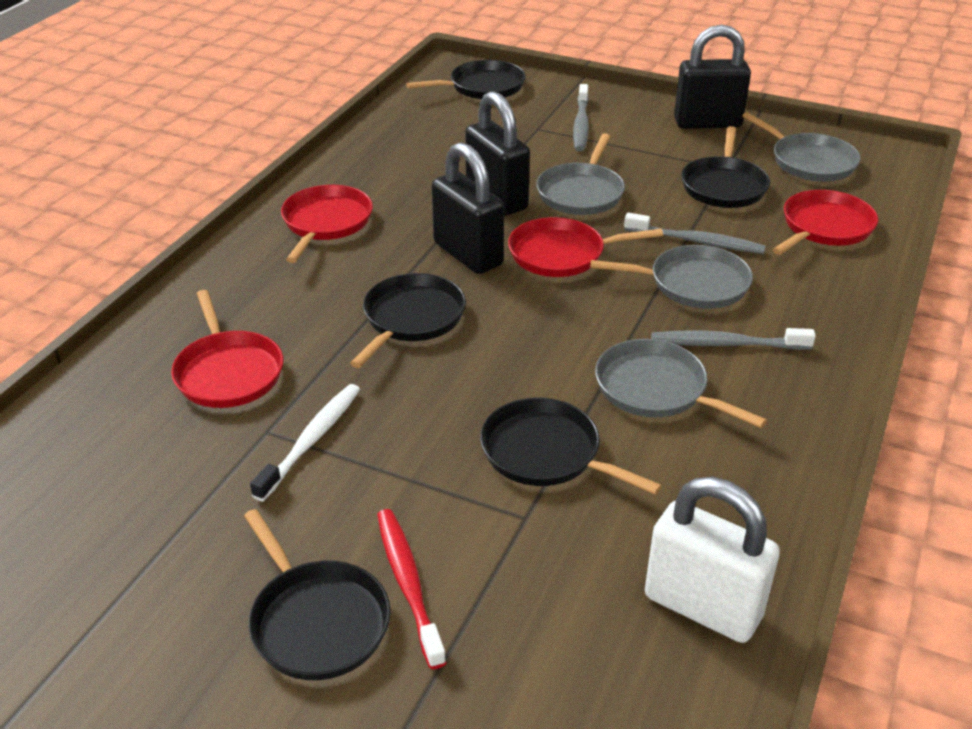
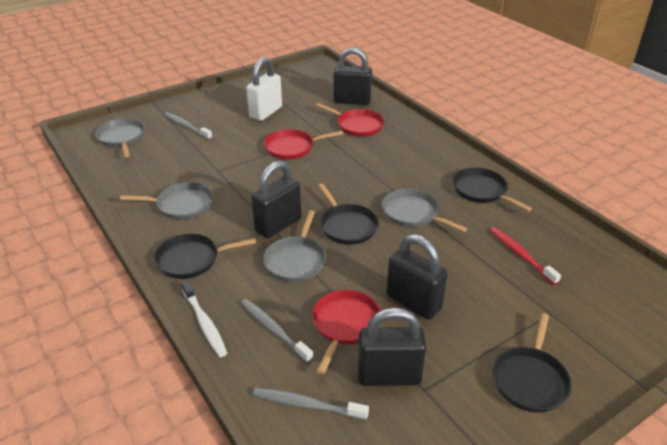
black padlock: 3 -> 4
black pan: 5 -> 4
red pan: 4 -> 3

